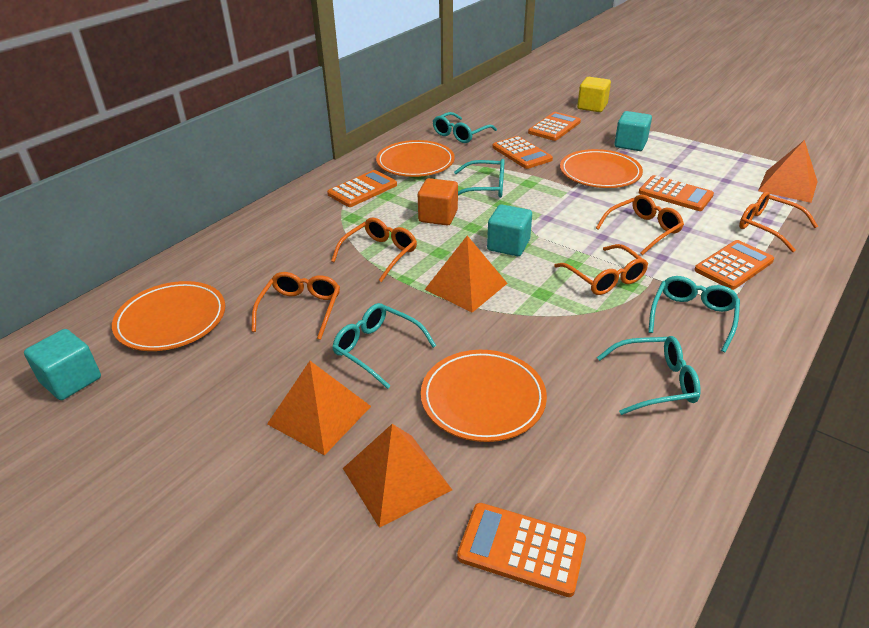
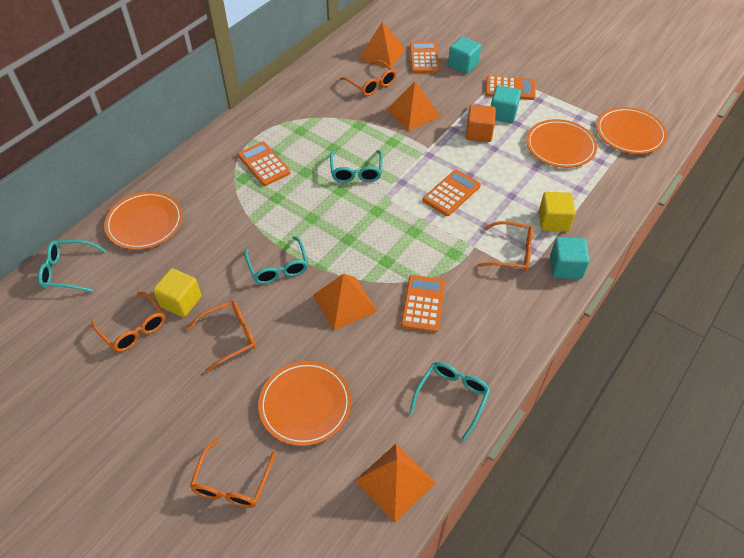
orange calculator: 6 -> 5
turquoise glasses: 5 -> 4
yellow cube: 1 -> 2

